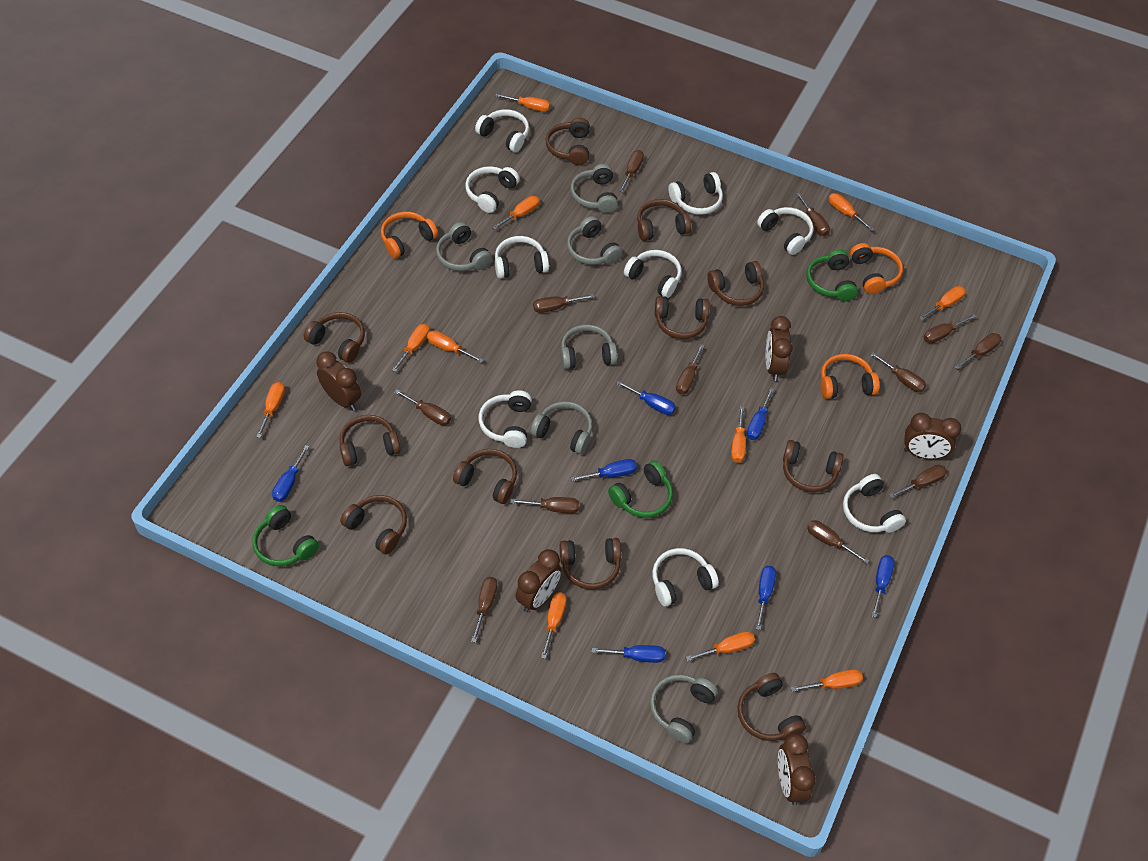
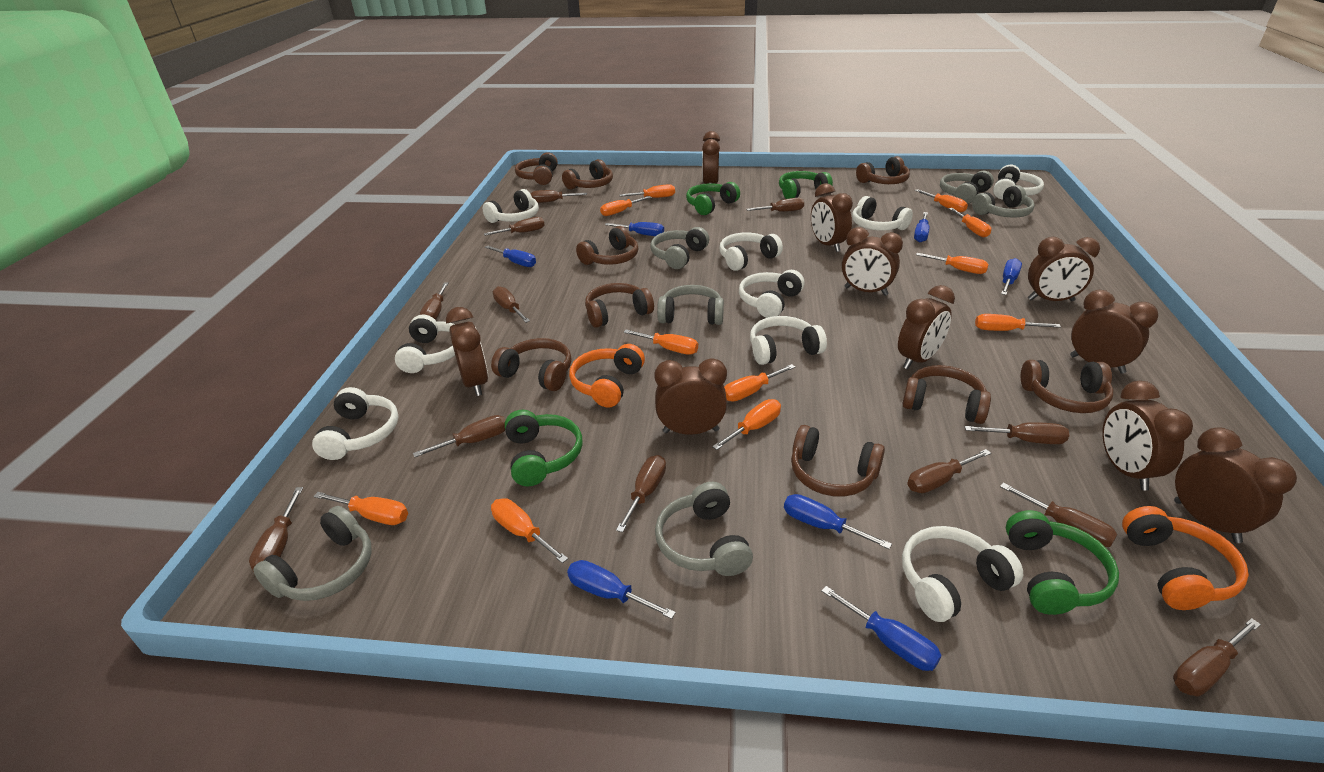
brown clock: 5 -> 10
brown headphones: 11 -> 9
green headphones: 3 -> 4
orange headphones: 3 -> 2

